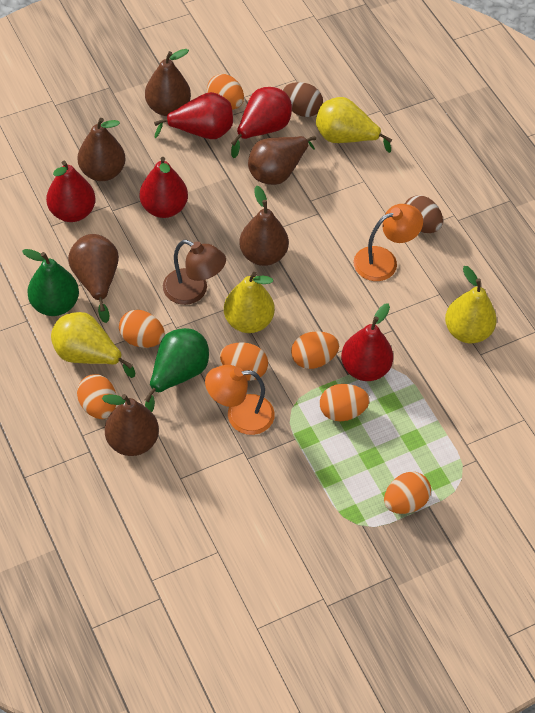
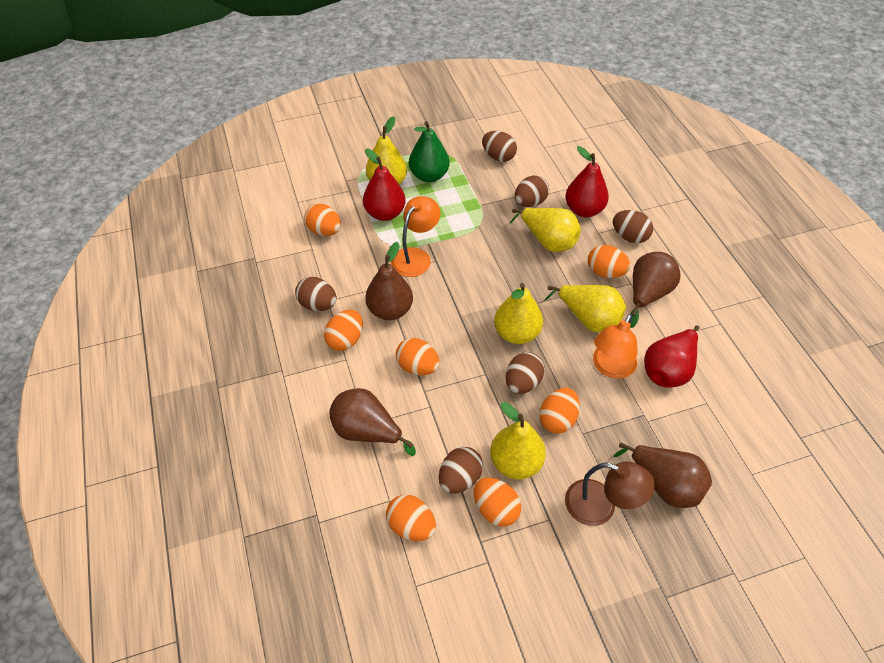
brown egg: 2 -> 6
brown pear: 6 -> 4
green pear: 2 -> 1
red pear: 5 -> 3
yellow pear: 4 -> 5

